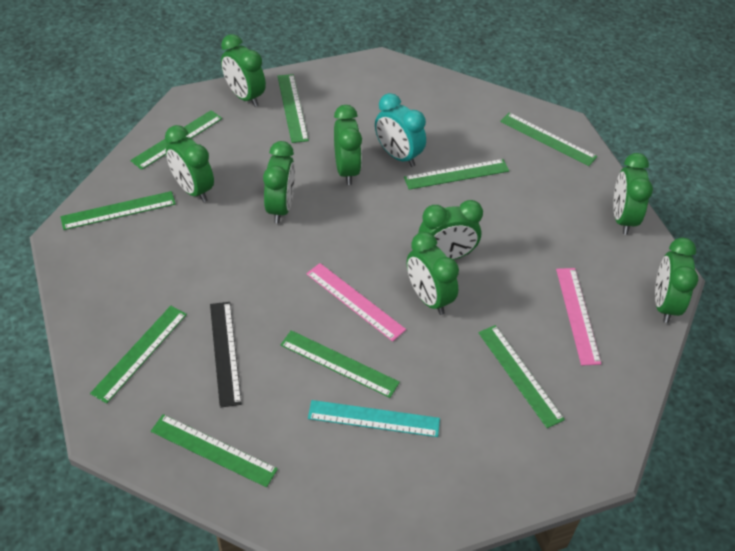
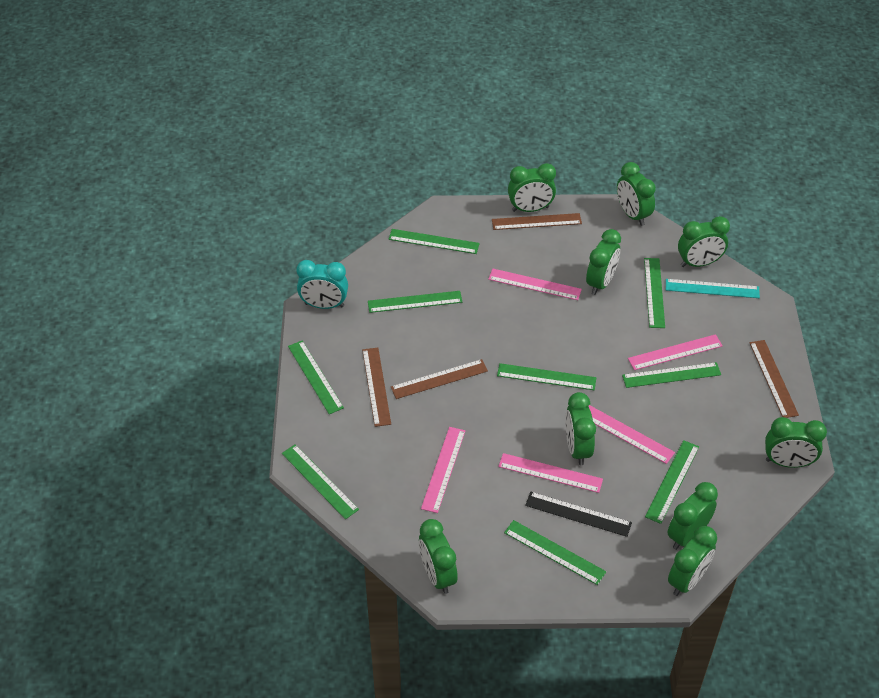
brown ruler: 0 -> 4
green clock: 8 -> 9
pink ruler: 2 -> 5

